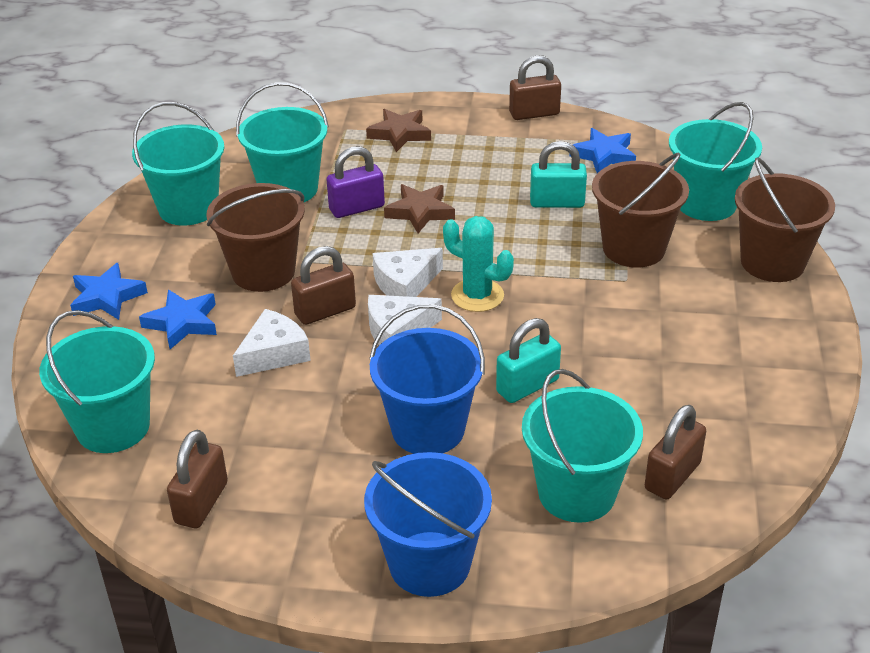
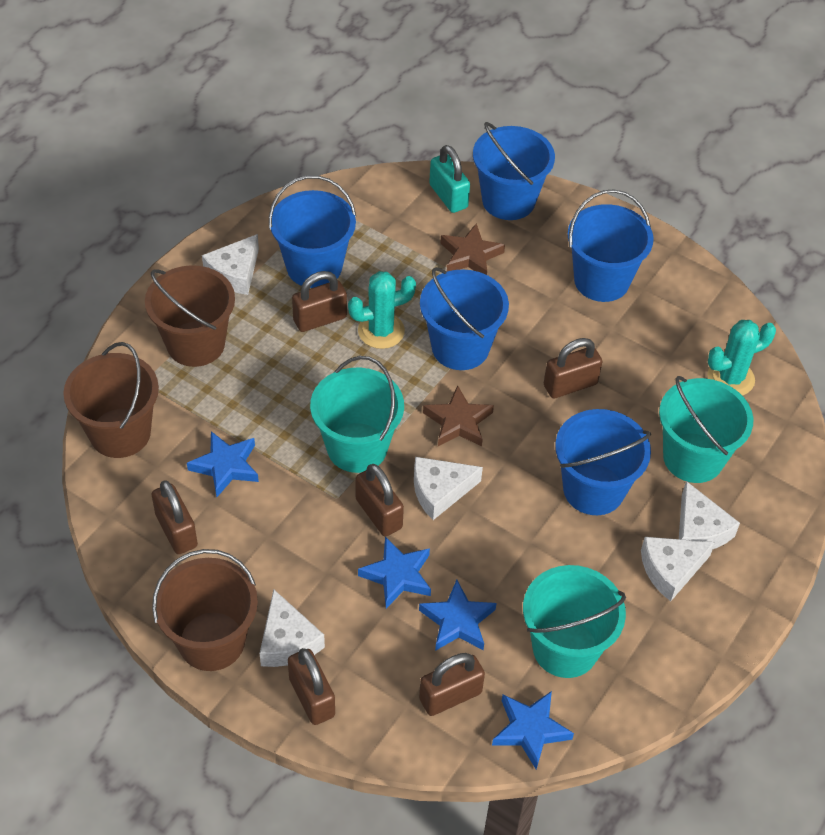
blue bucket: 2 -> 5
blue star: 3 -> 4
brown padlock: 4 -> 6
purple padlock: 1 -> 0
turquoise bucket: 5 -> 3
turquoise cactus: 1 -> 2
turquoise padlock: 2 -> 1
white cheese: 3 -> 5

